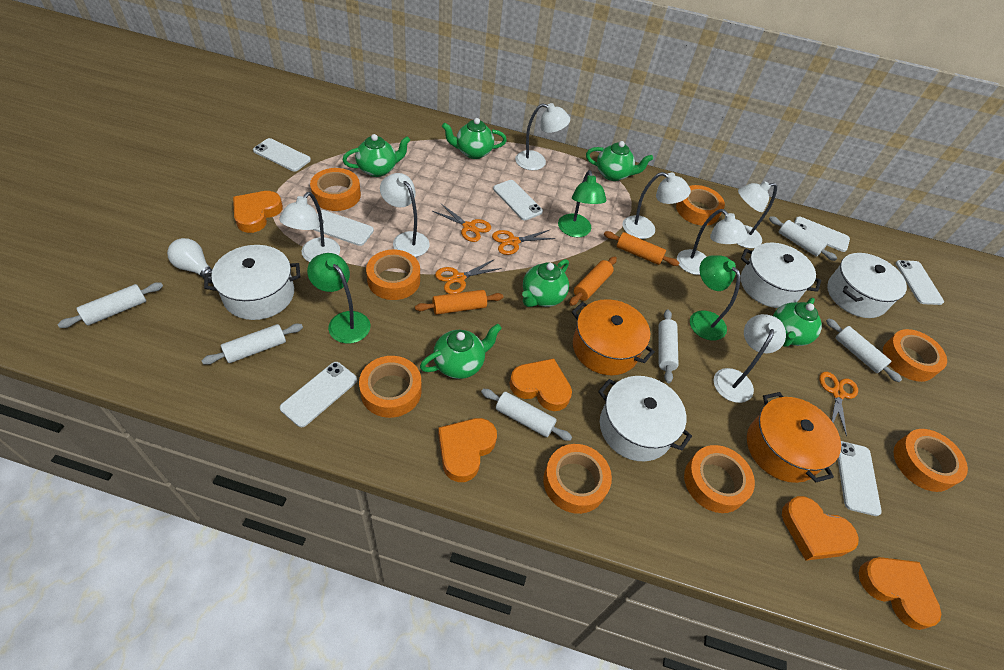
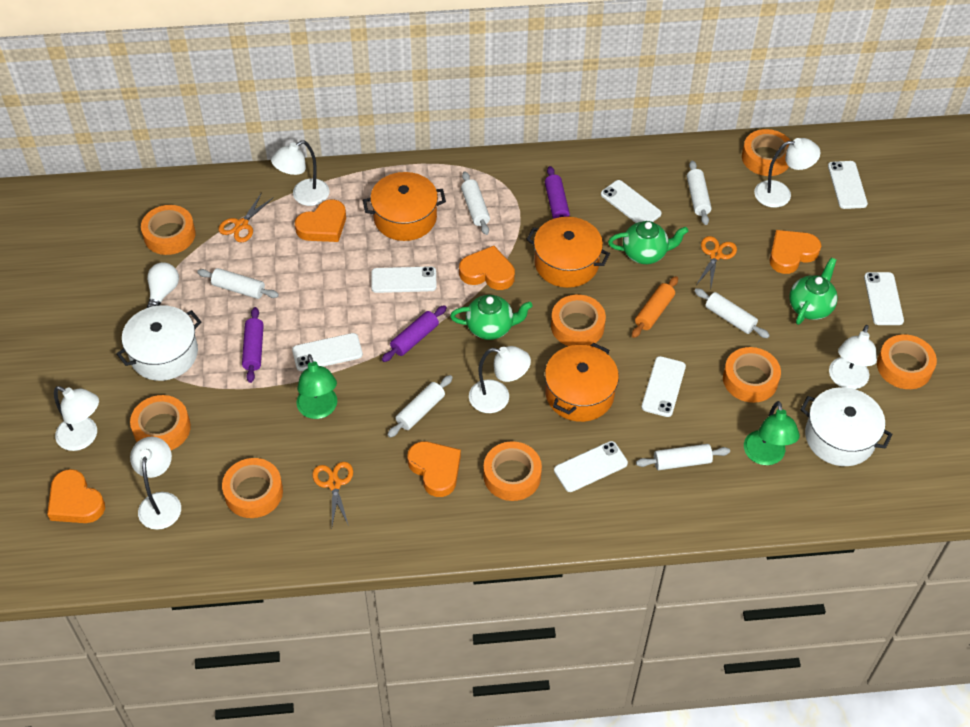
green lamp: 3 -> 2
green teapot: 6 -> 3
orange pot: 2 -> 3
orange rolling pin: 3 -> 1
orange scissors: 4 -> 3
purple rolling pin: 0 -> 3
white lamp: 7 -> 6
white pot: 4 -> 2

